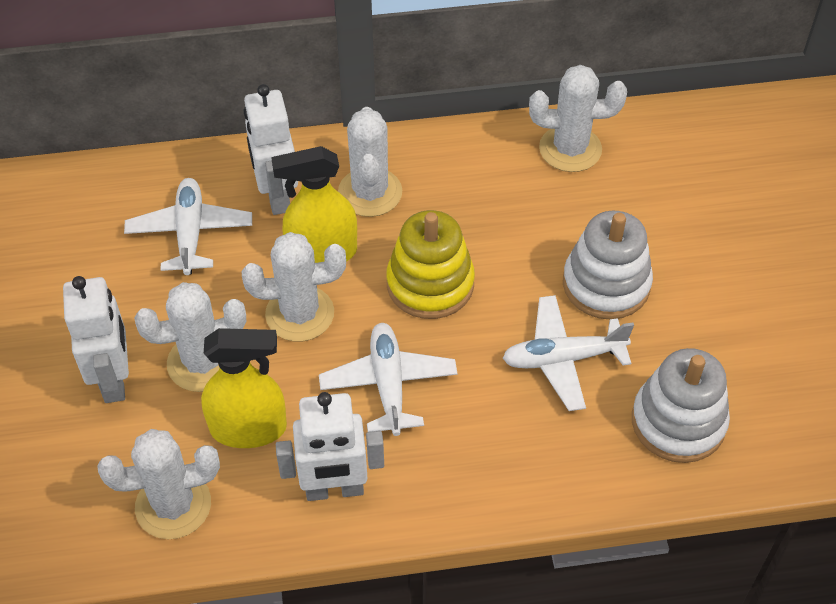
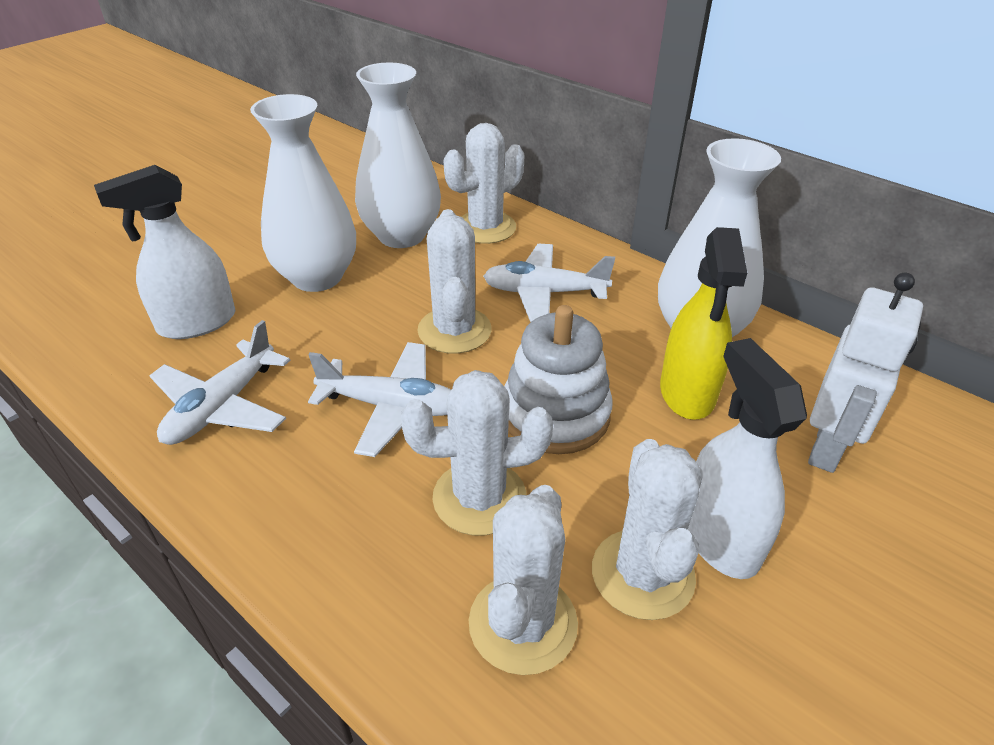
white robot: 3 -> 1
white spray bottle: 0 -> 2
white stacking toy: 2 -> 1
white vase: 0 -> 3
yellow spray bottle: 2 -> 1
yellow stacking toy: 1 -> 0

